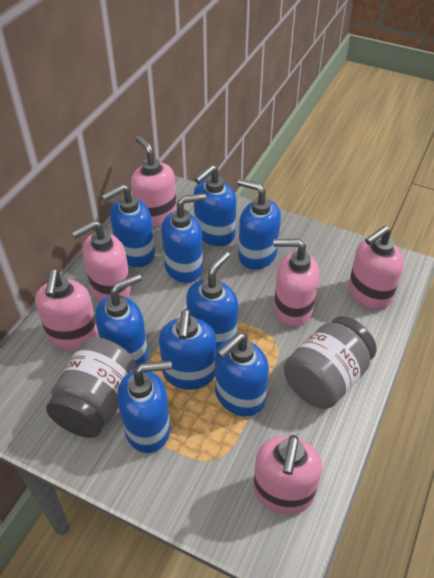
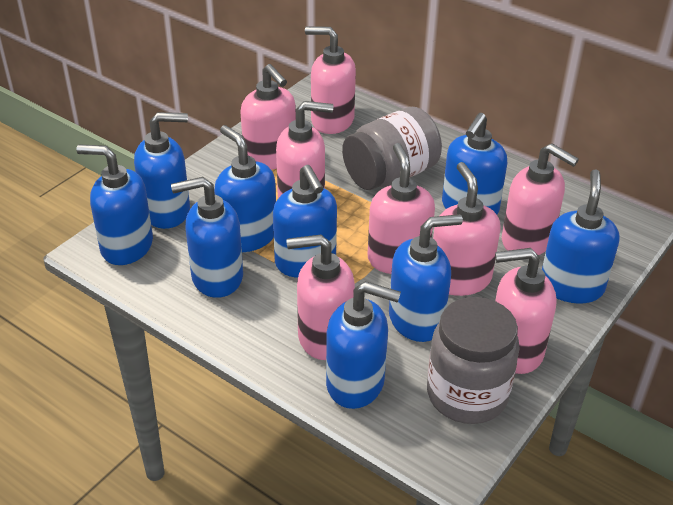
pink soap dispenser: 6 -> 8

